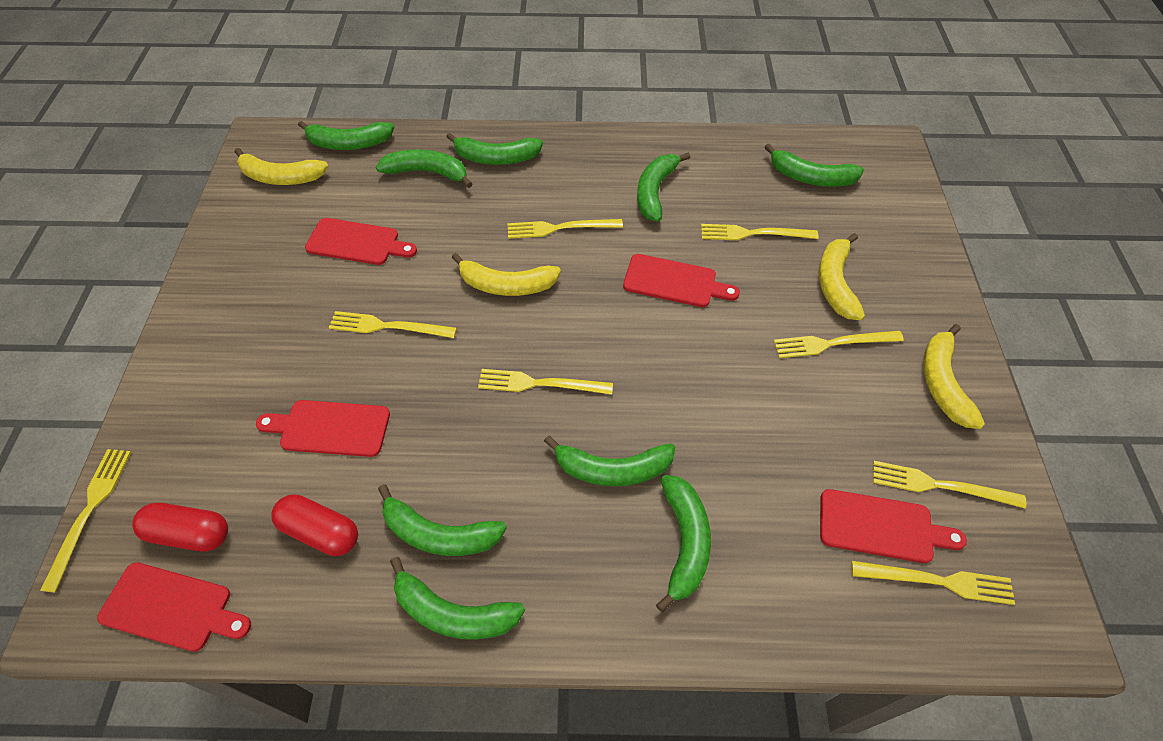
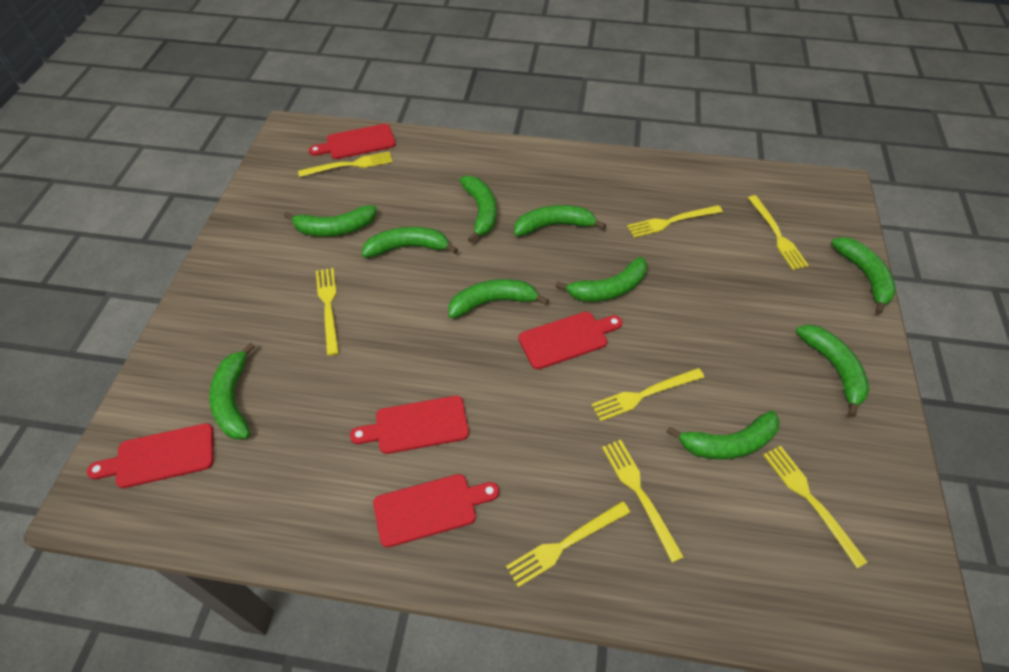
green banana: 9 -> 10
red capsule: 2 -> 0
yellow banana: 4 -> 0

